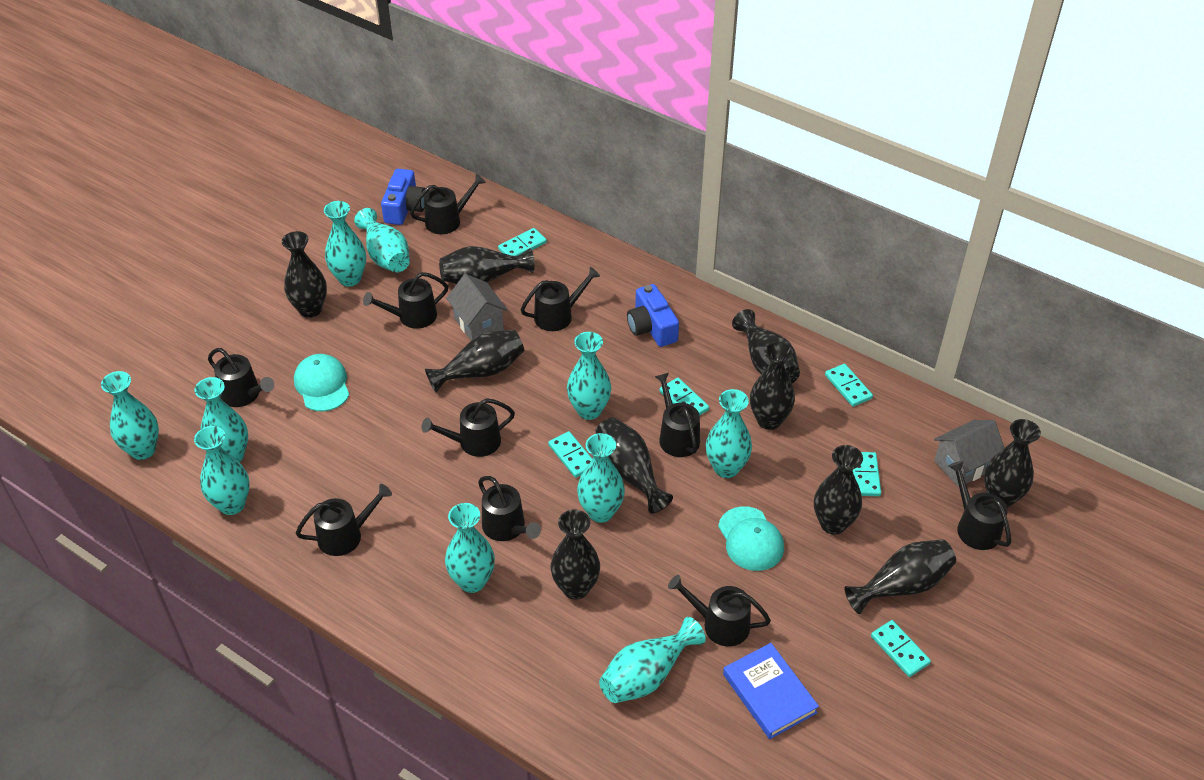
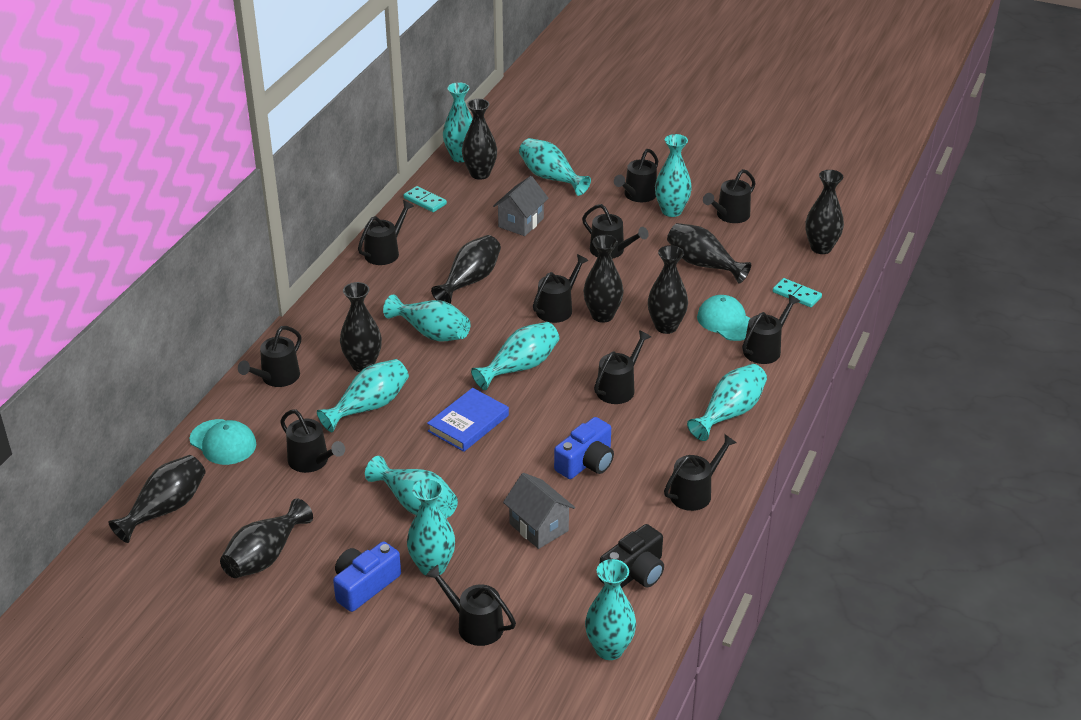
black camera: 0 -> 1
black vase: 10 -> 9
black watering can: 10 -> 11
turquoise domino: 6 -> 2

